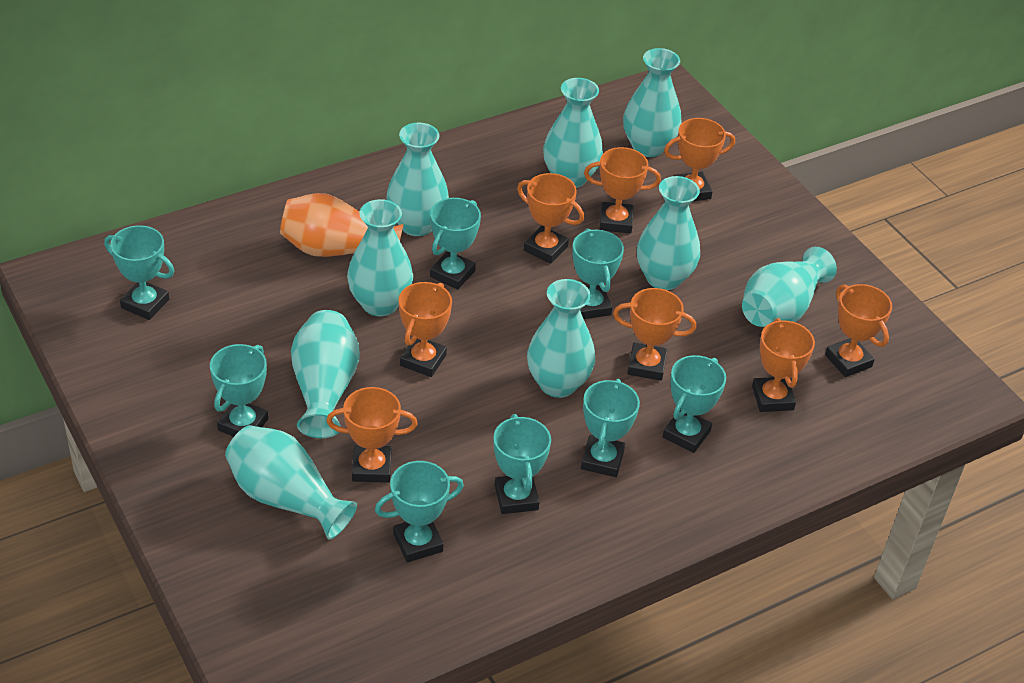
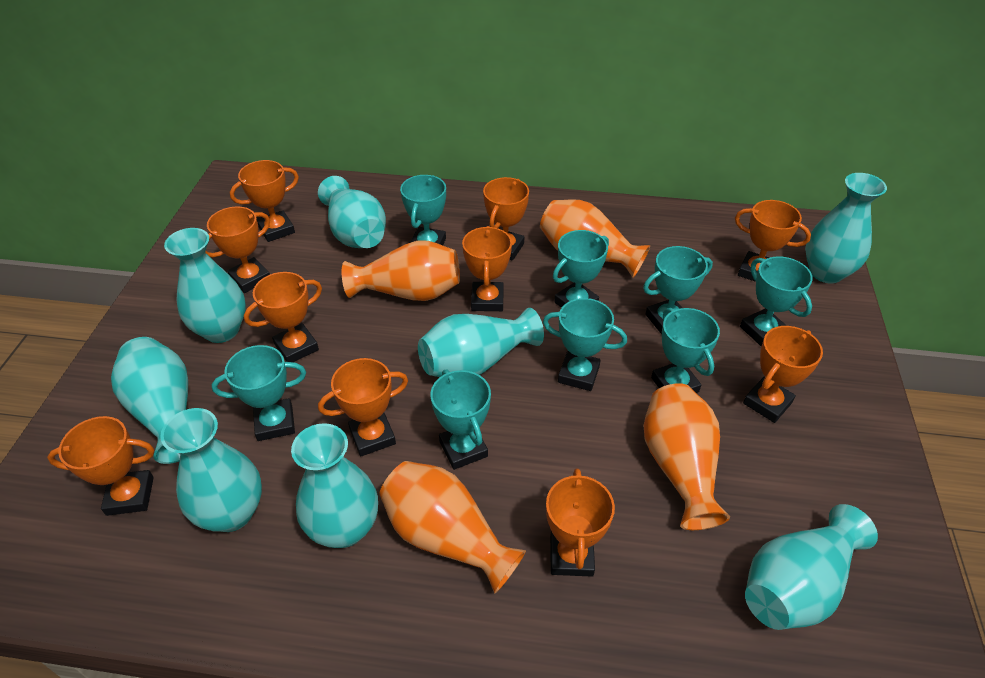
orange trophy: 8 -> 10
orange vase: 1 -> 4
turquoise vase: 9 -> 8

